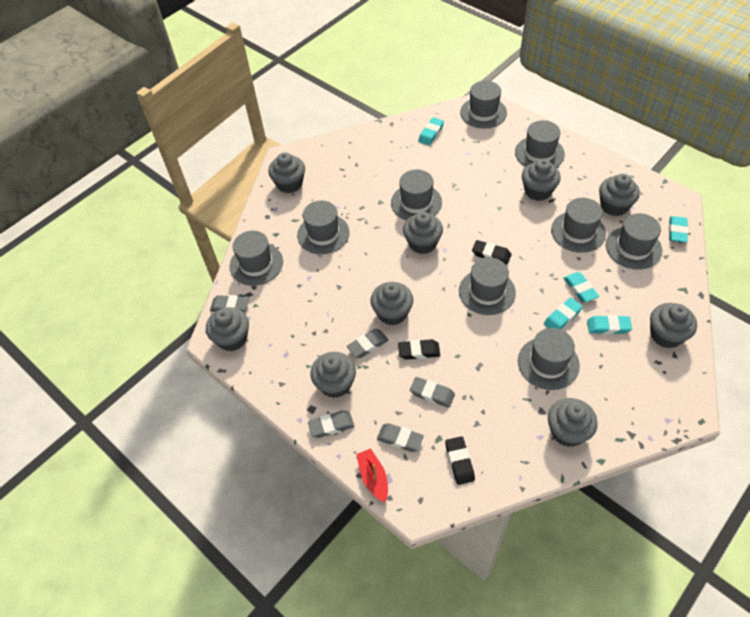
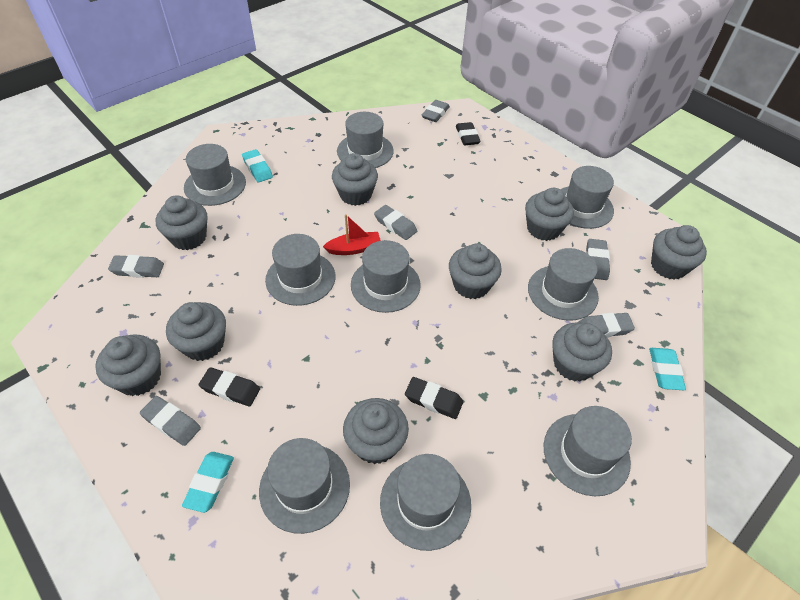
grey eraser: 5 -> 6
turquoise eraser: 5 -> 3

